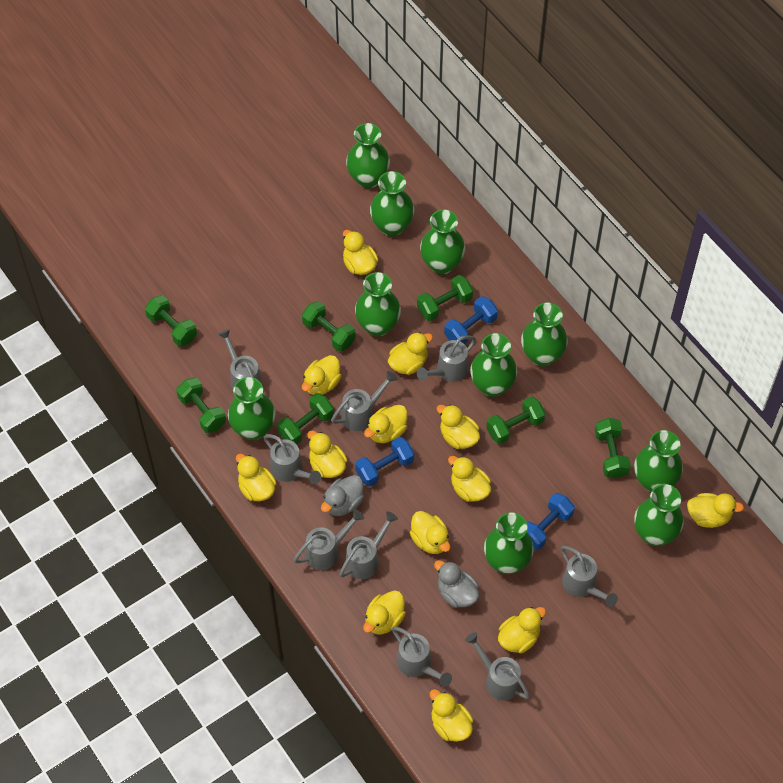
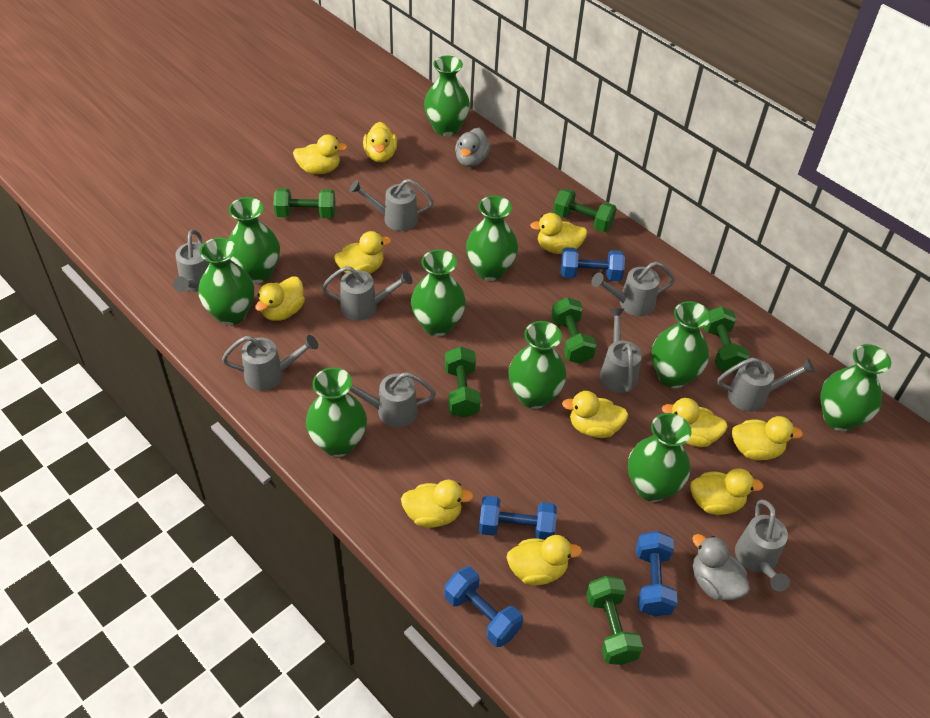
blue dumbbell: 3 -> 4
green dumbbell: 7 -> 6
yellow duck: 13 -> 11

